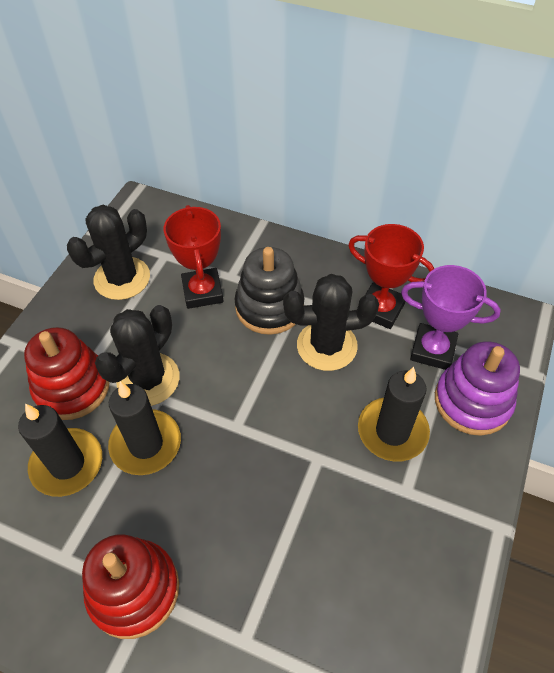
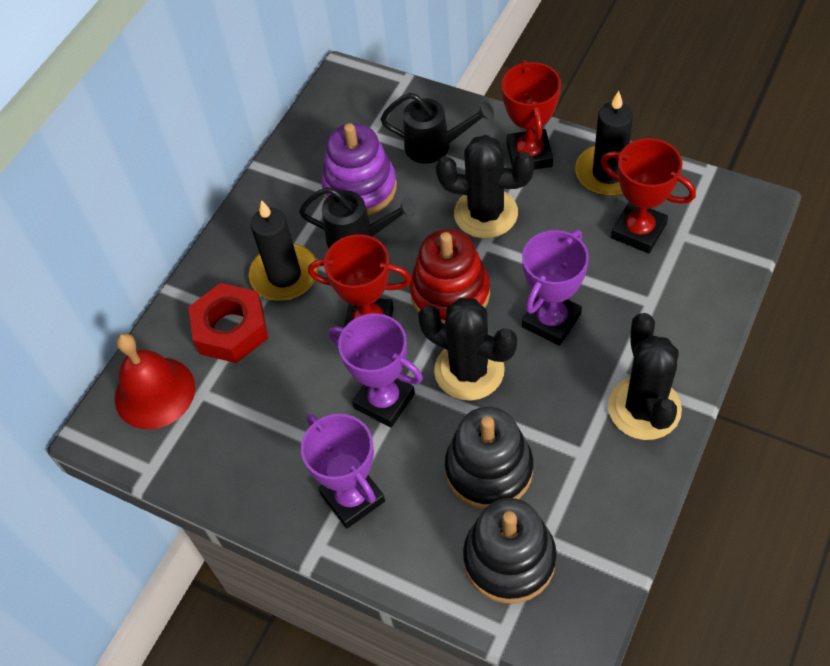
black candle: 3 -> 2
black stacking toy: 1 -> 2
black watering can: 0 -> 2
purple trophy: 1 -> 3
red bell: 0 -> 1
red nut: 0 -> 1
red stacking toy: 2 -> 1
red trophy: 2 -> 3

